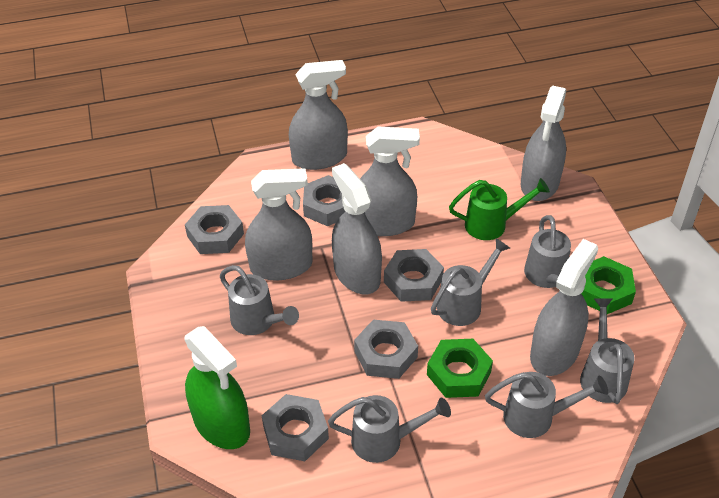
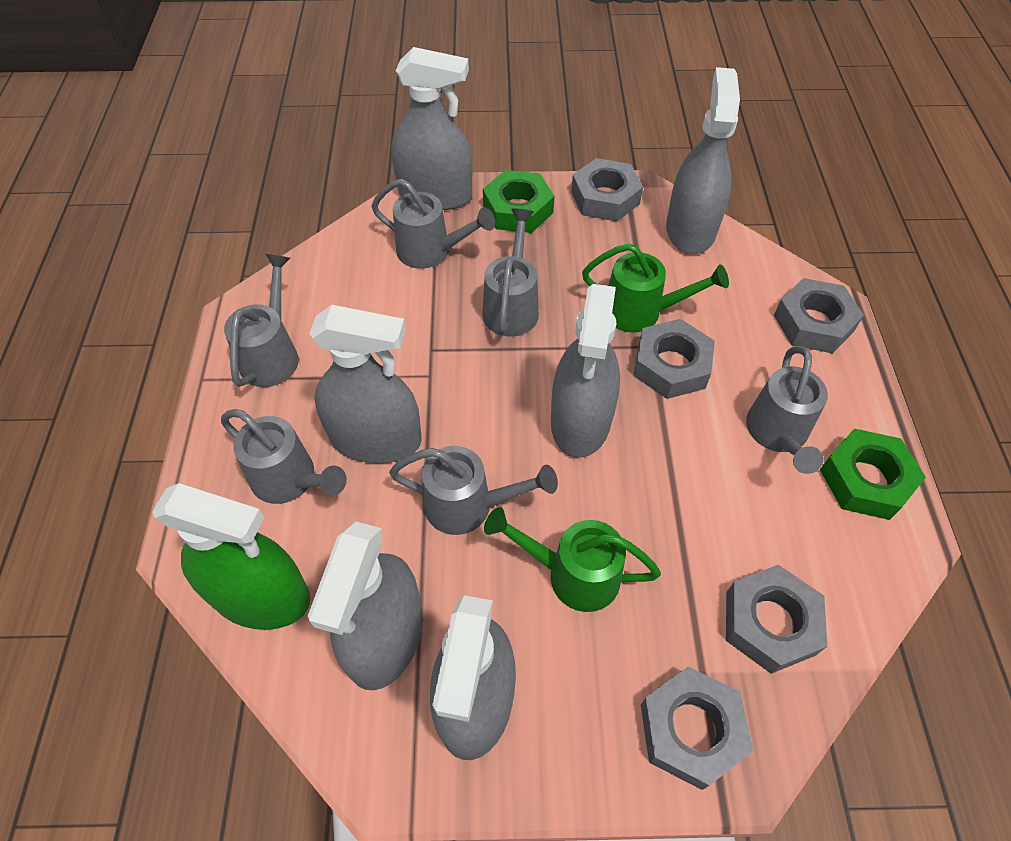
green watering can: 1 -> 2

